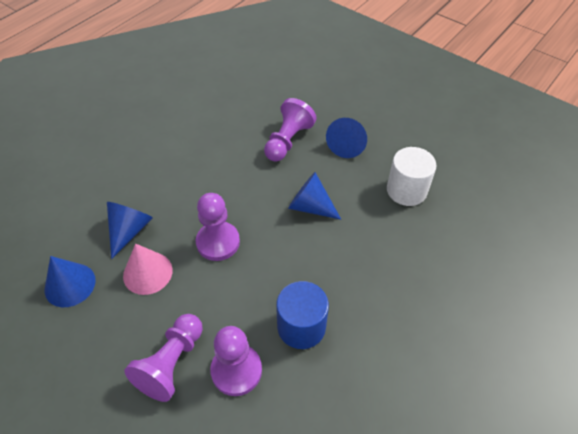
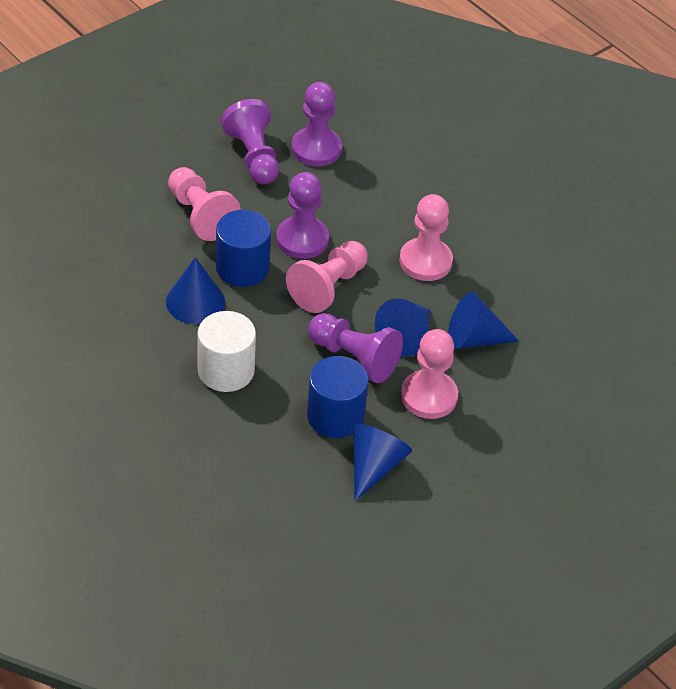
blue cylinder: 1 -> 2
pink cone: 1 -> 0
pink pawn: 0 -> 4

